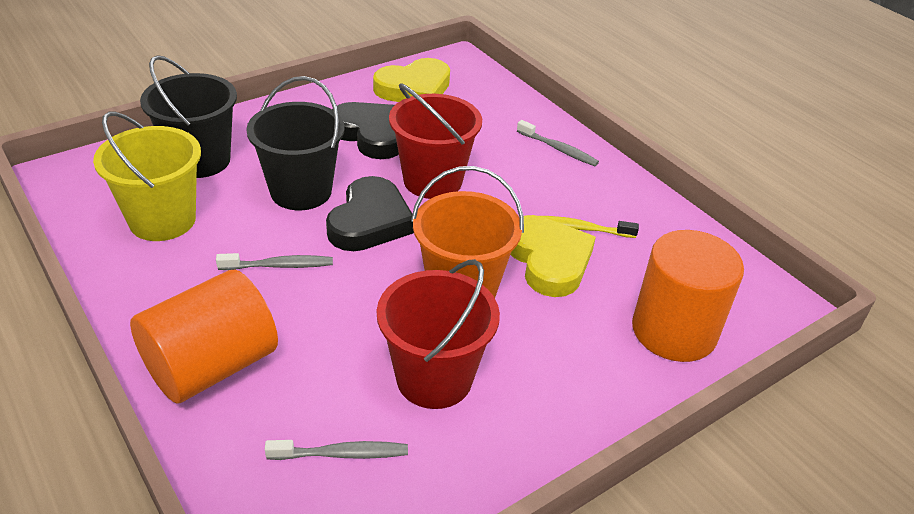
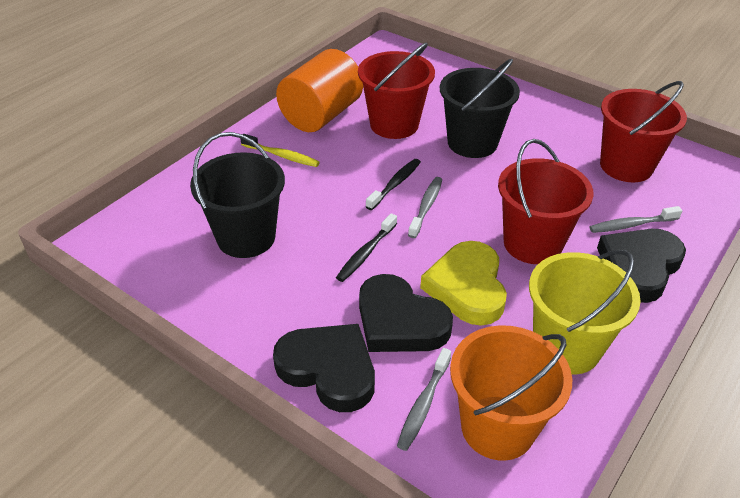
black heart: 2 -> 3
black toothbrush: 0 -> 2
orange cylinder: 2 -> 1
red bucket: 2 -> 3
yellow heart: 2 -> 1

